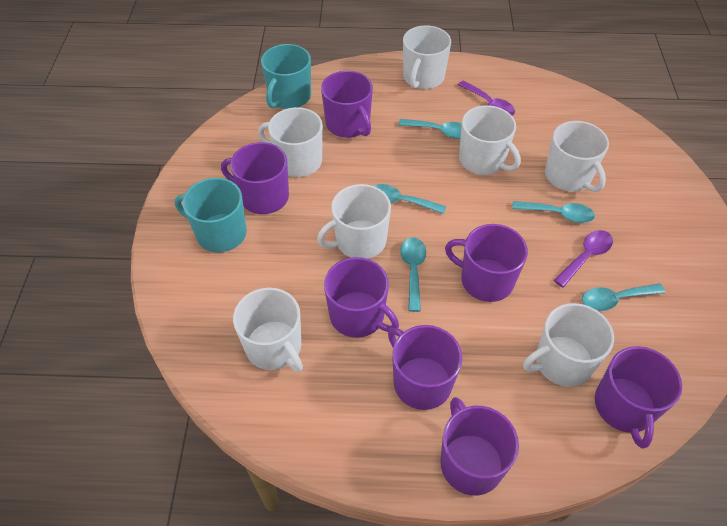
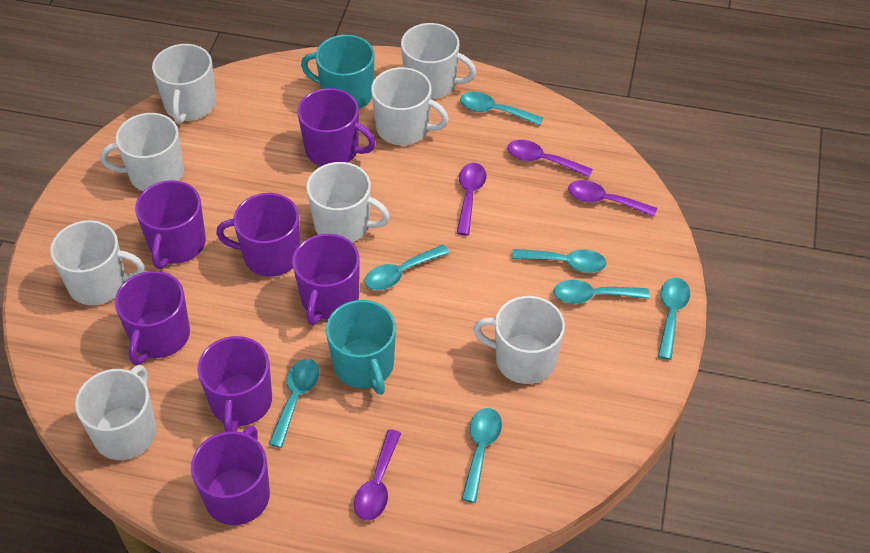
purple spoon: 2 -> 4
turquoise spoon: 5 -> 7
white mug: 7 -> 8

